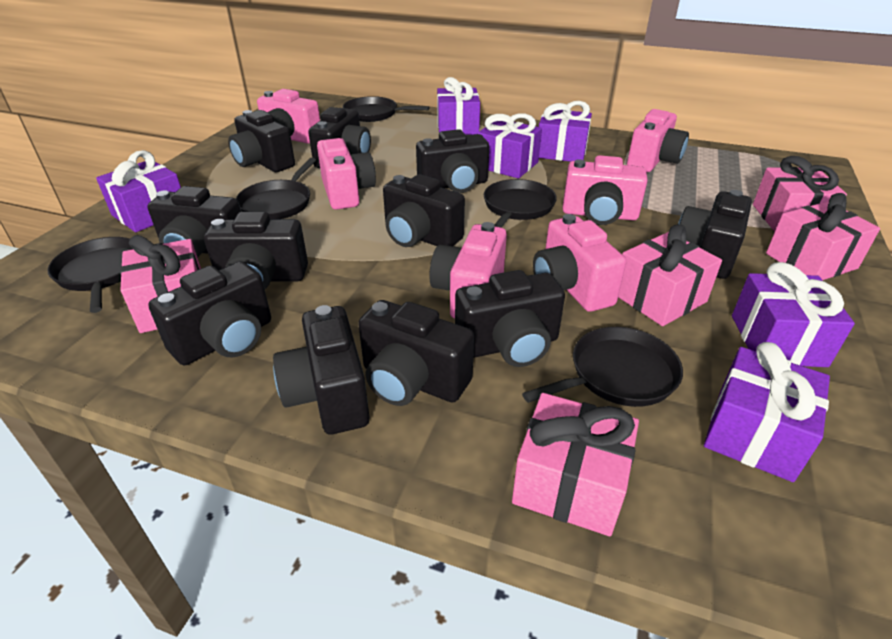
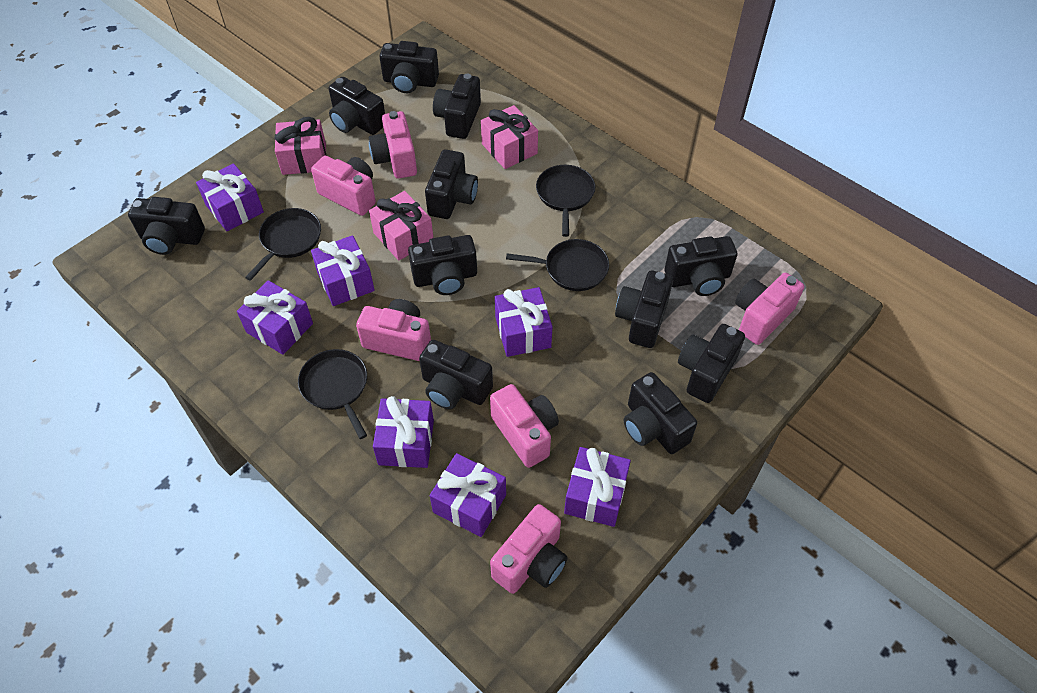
black pan: 5 -> 4
pink gift: 5 -> 3
purple gift: 6 -> 7

